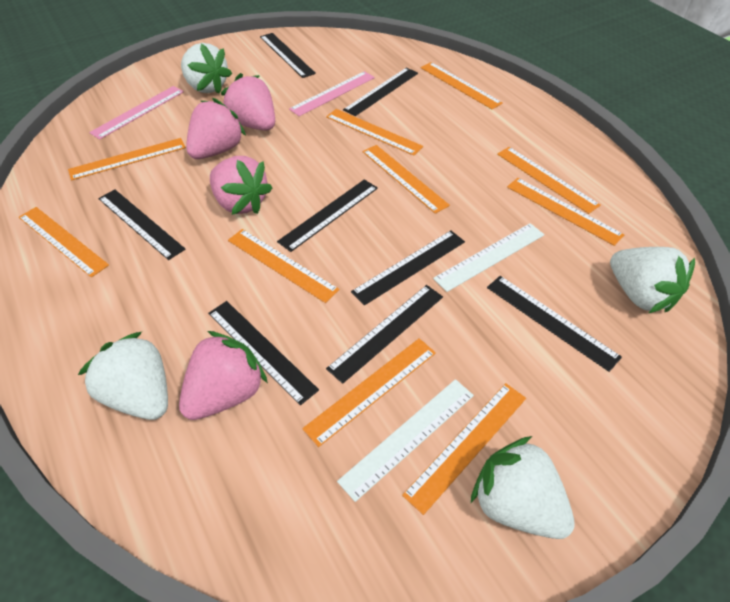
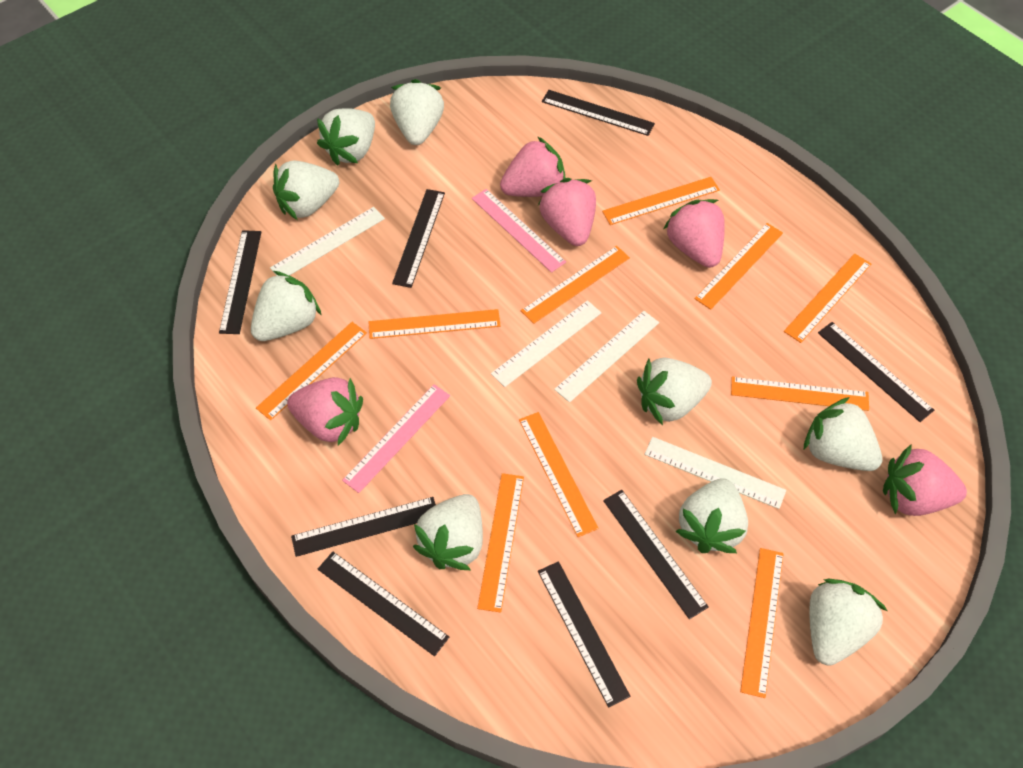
pink strawberry: 4 -> 5
white ruler: 2 -> 4
white strawberry: 4 -> 9

